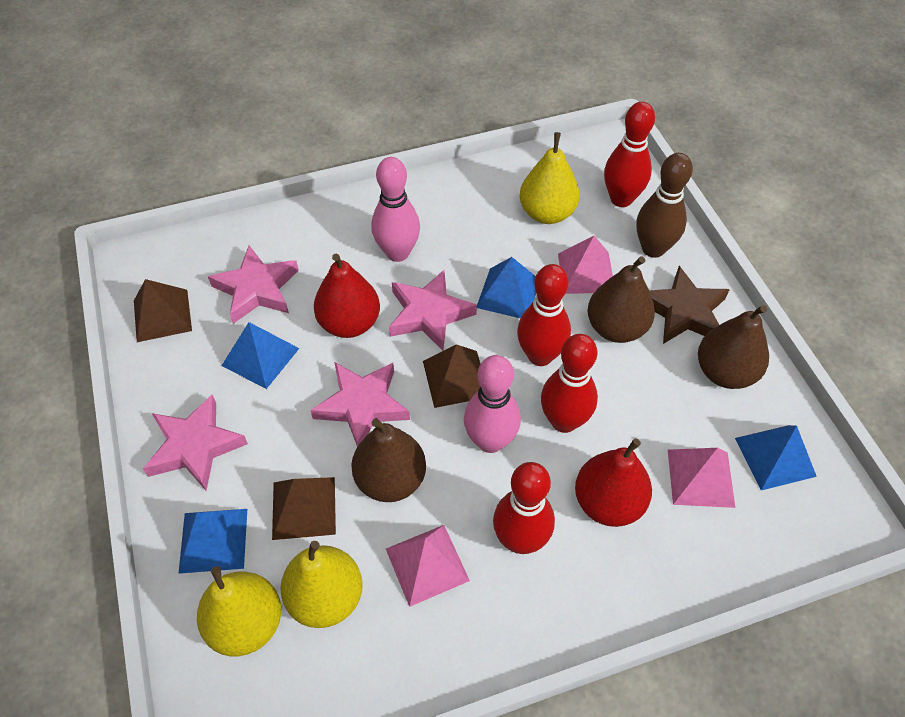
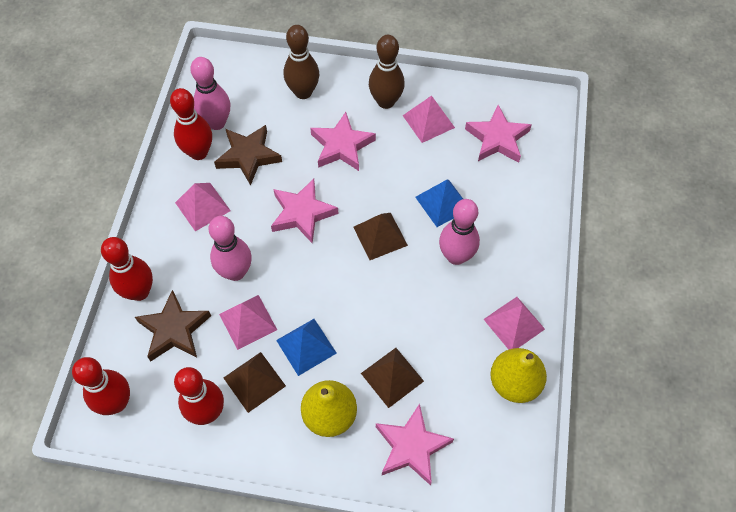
blue pyramid: 4 -> 2
brown bowling pin: 1 -> 2
brown pear: 3 -> 0
brown star: 1 -> 2
pink bowling pin: 2 -> 3
pink pyramid: 3 -> 4
red pear: 2 -> 0
yellow pear: 3 -> 2

